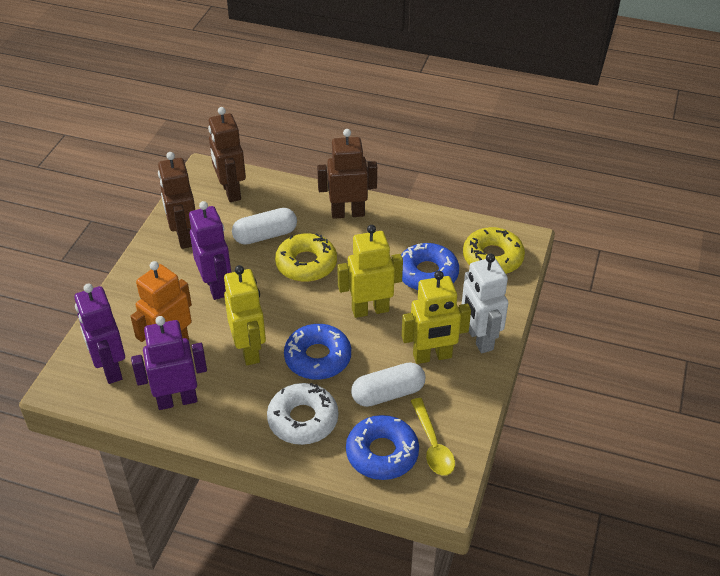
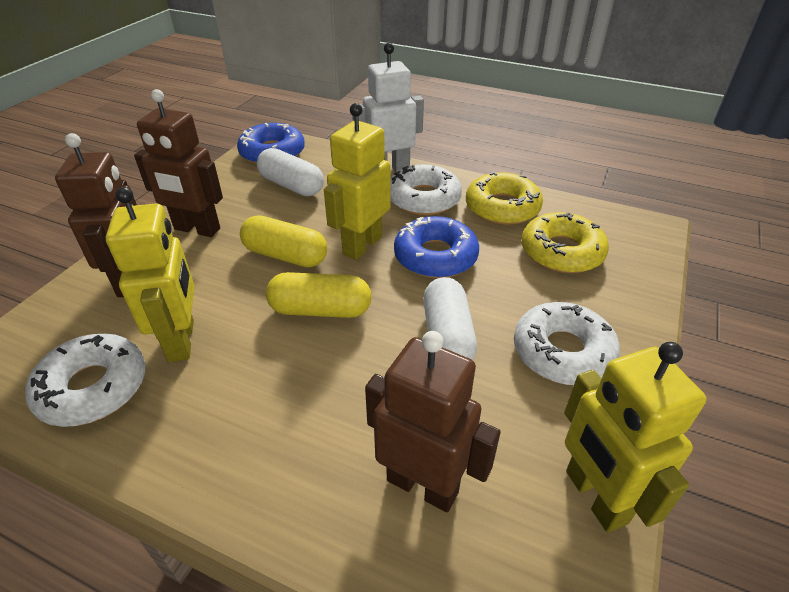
blue donut: 3 -> 2
orange robot: 1 -> 0
purple robot: 3 -> 0
white donut: 1 -> 3
yellow capsule: 0 -> 2
yellow spoon: 1 -> 0

